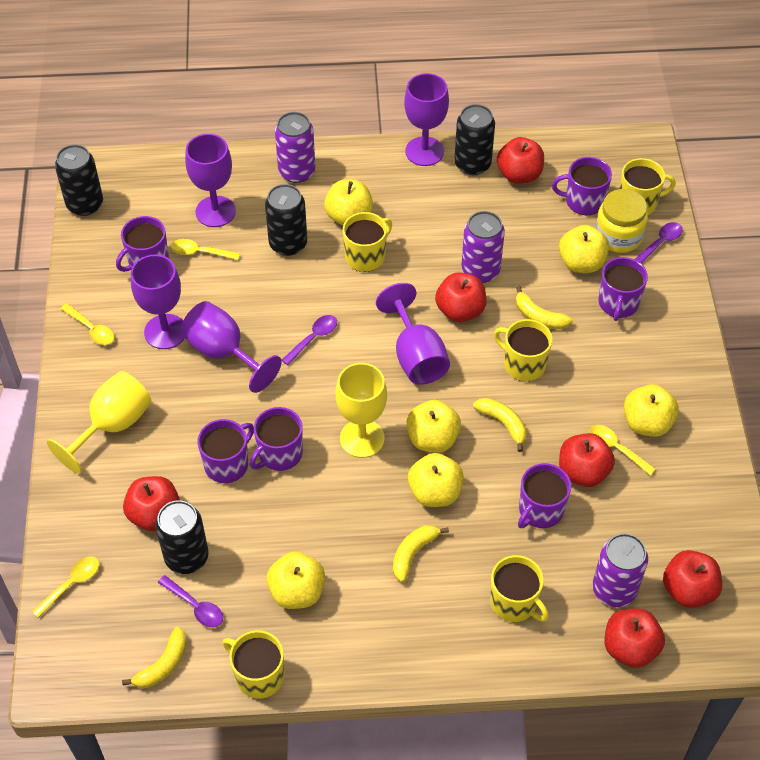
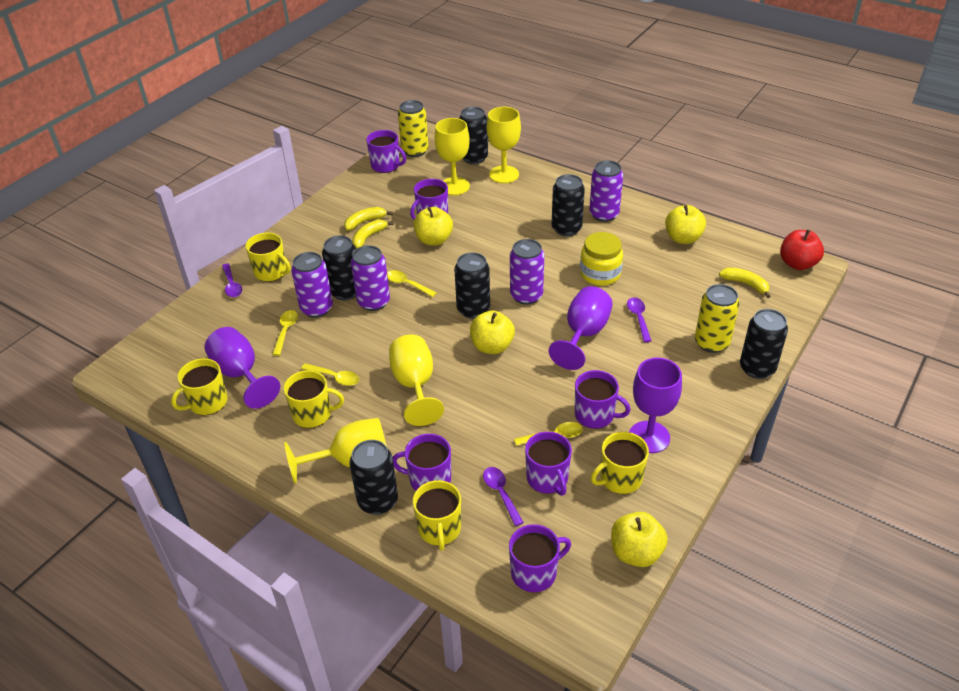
black can: 4 -> 6
purple can: 3 -> 4
purple goblet: 5 -> 3
red apple: 6 -> 1
yellow apple: 6 -> 4
yellow banana: 4 -> 3
yellow can: 0 -> 2
yellow goblet: 2 -> 4

